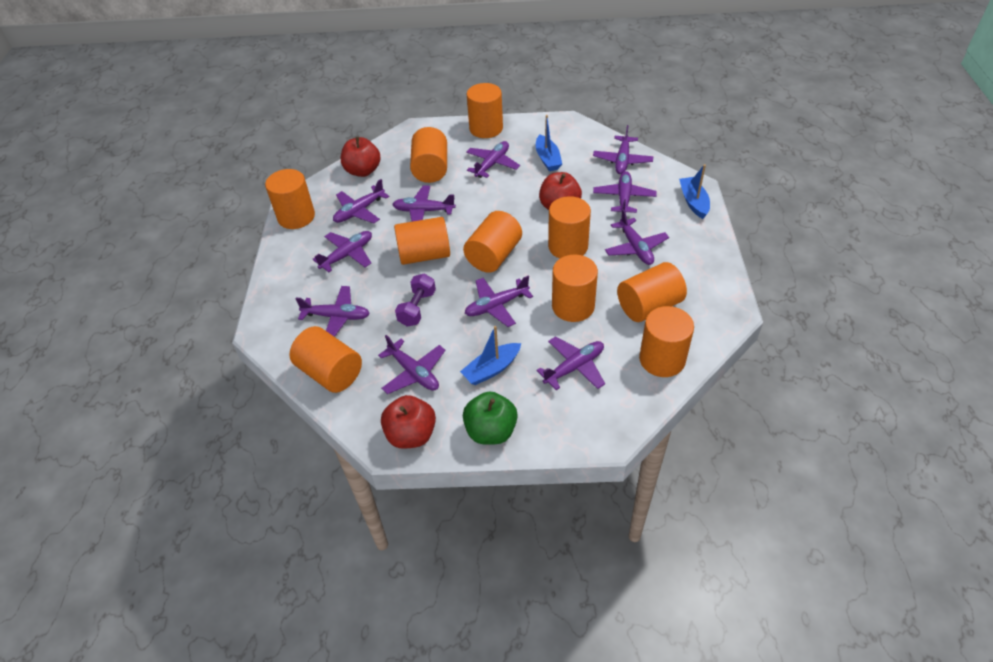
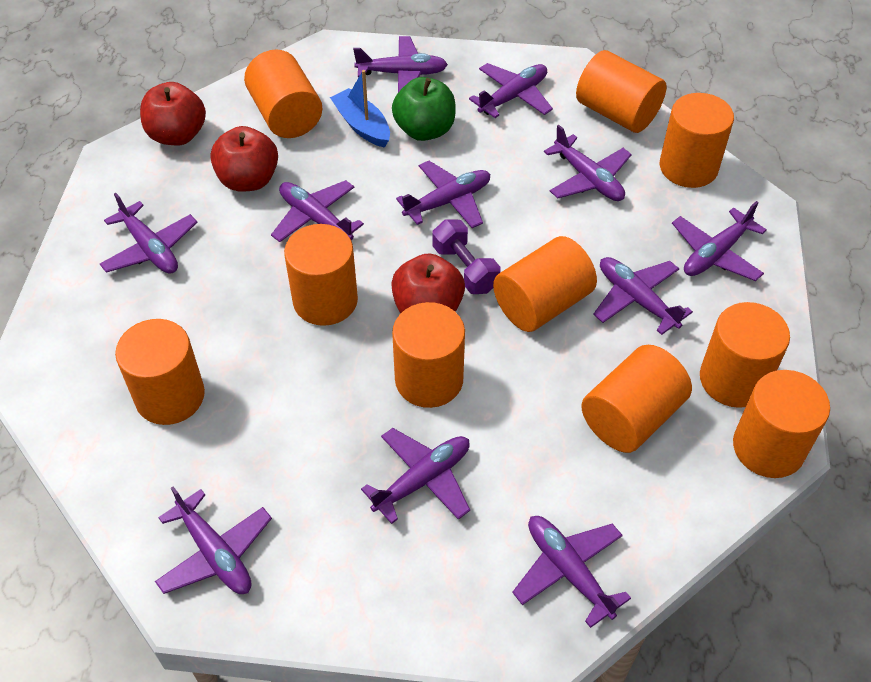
blue boat: 3 -> 1

